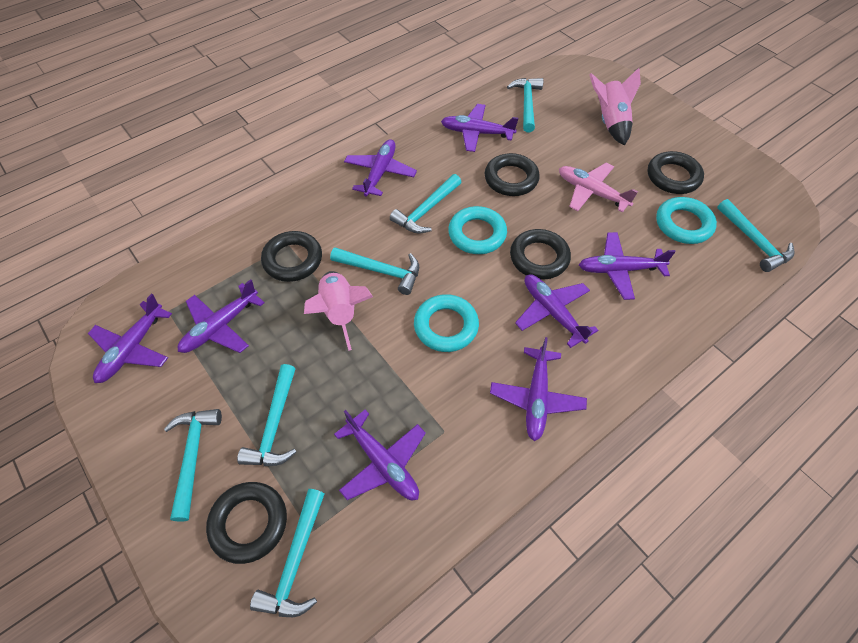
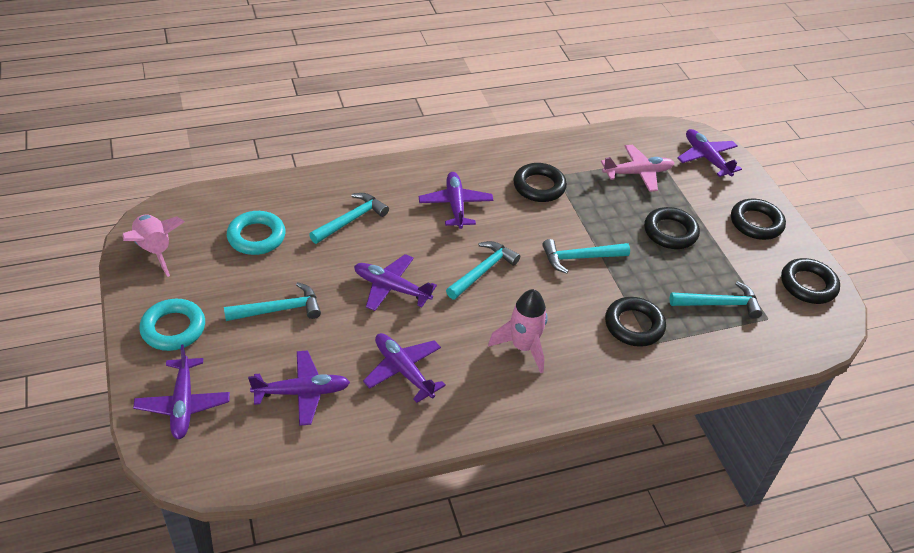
purple plane: 8 -> 6
turquoise hammer: 7 -> 5
turquoise ring: 3 -> 2

